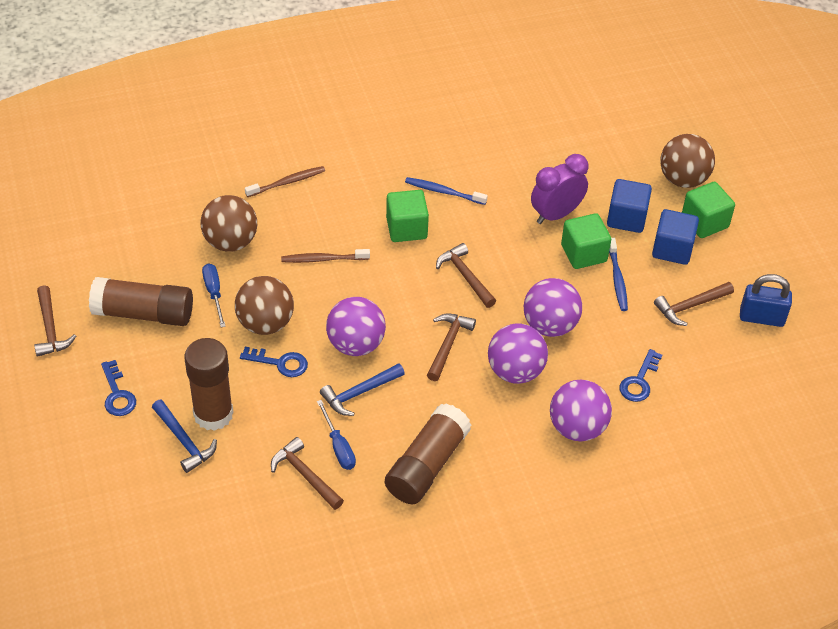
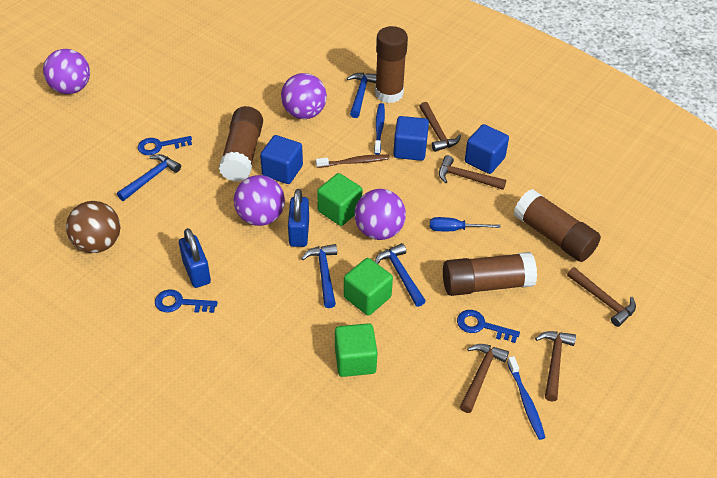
blue cube: 2 -> 3
blue hammer: 2 -> 4
blue padlock: 1 -> 2
blue screwdriver: 2 -> 1
brown ball: 3 -> 1
brown glue stick: 3 -> 4
brown toothbrush: 2 -> 1
purple clock: 1 -> 0

